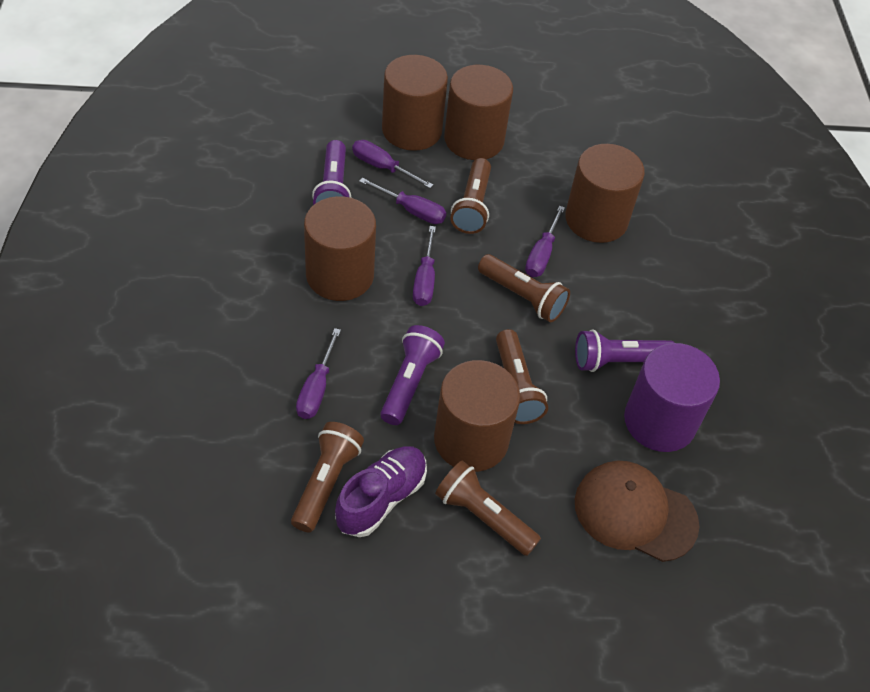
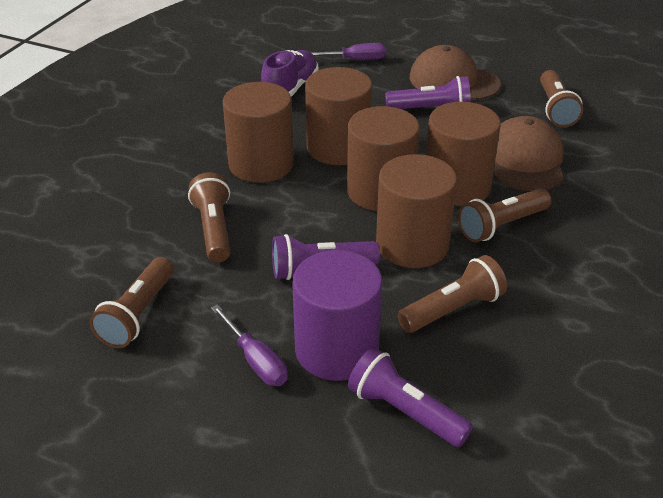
brown cap: 1 -> 2
purple screwdriver: 5 -> 2

